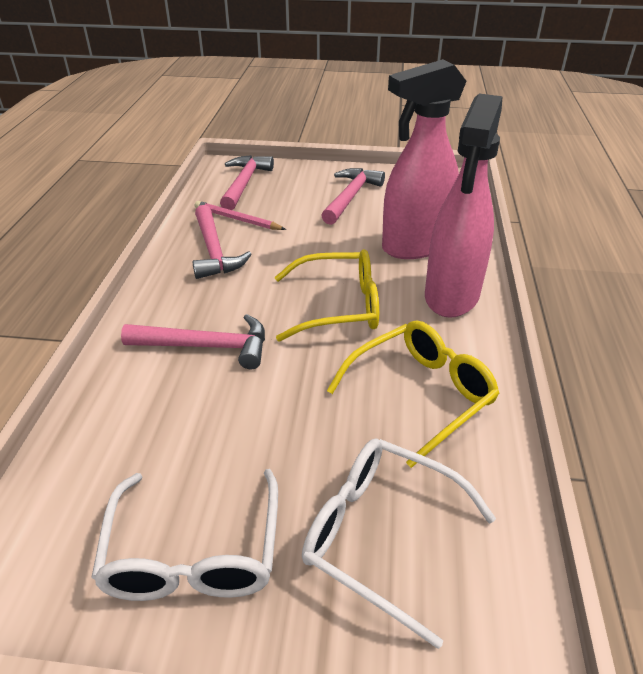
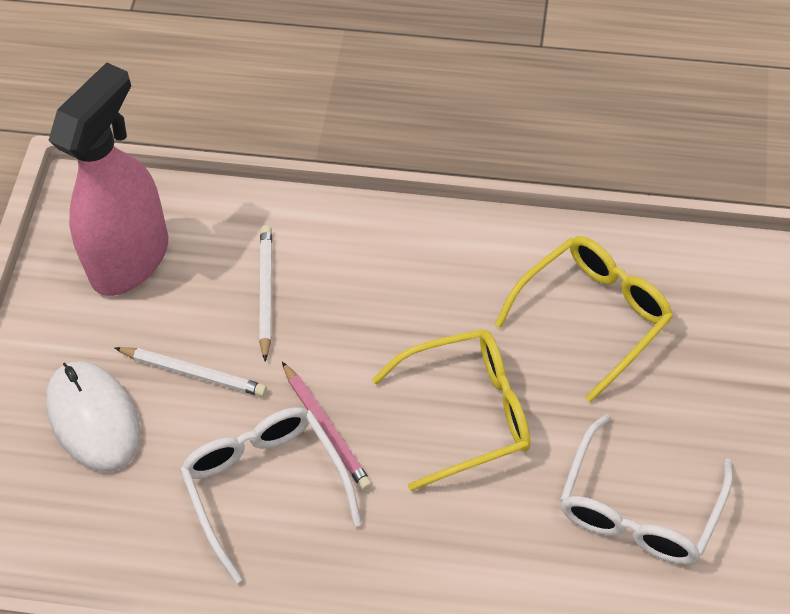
pink hammer: 4 -> 0
pink spray bottle: 2 -> 1
white mouse: 0 -> 1
white pencil: 0 -> 2

